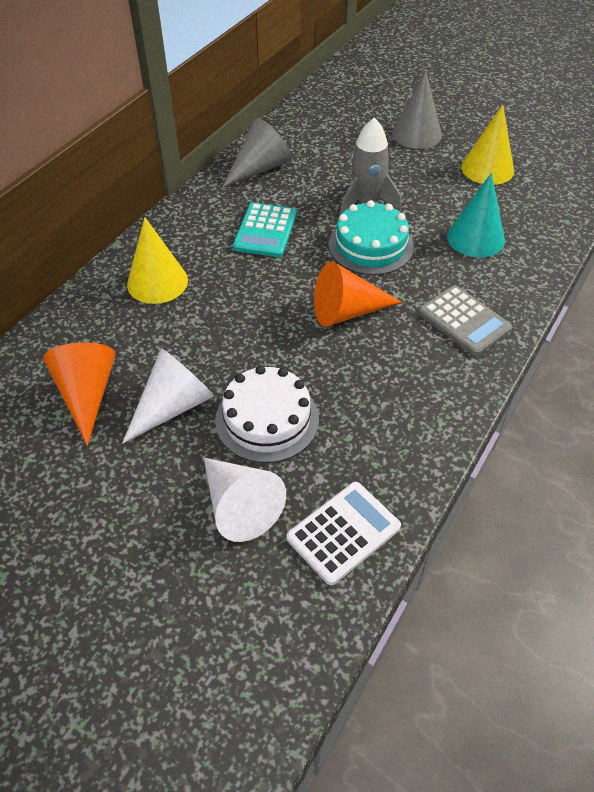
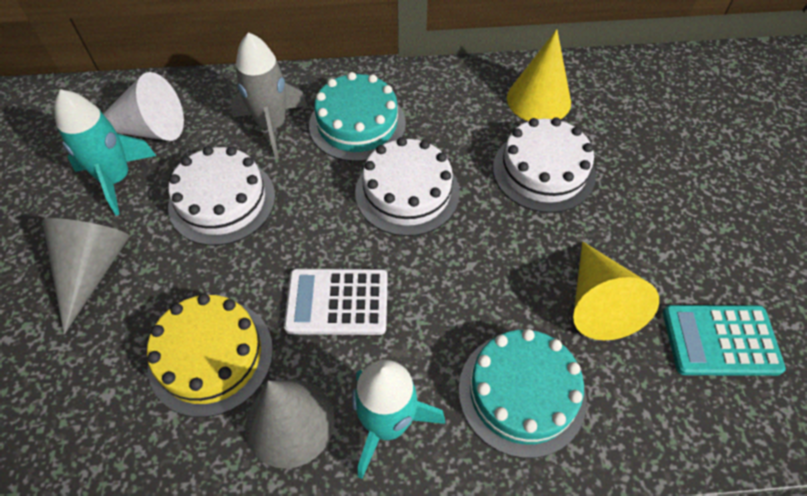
grey calculator: 1 -> 0
orange cone: 2 -> 0
turquoise cake: 1 -> 2
turquoise cone: 1 -> 0
turquoise rocket: 0 -> 2
white cake: 1 -> 3
white cone: 2 -> 1
yellow cake: 0 -> 1

